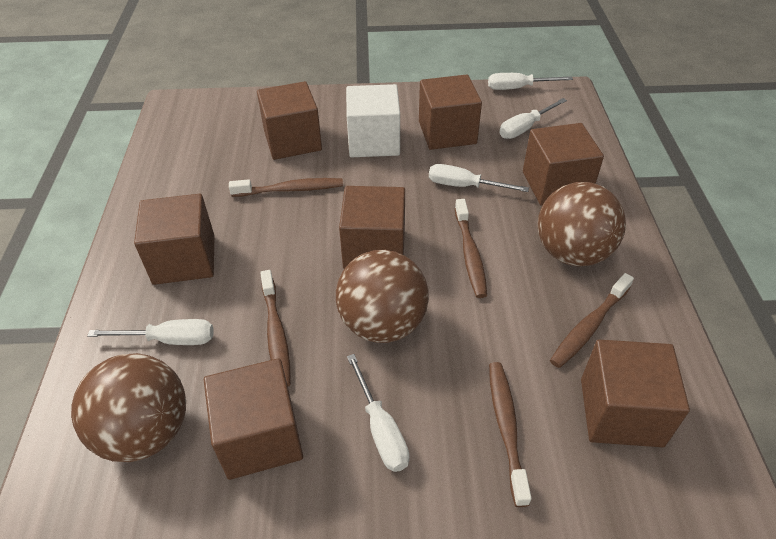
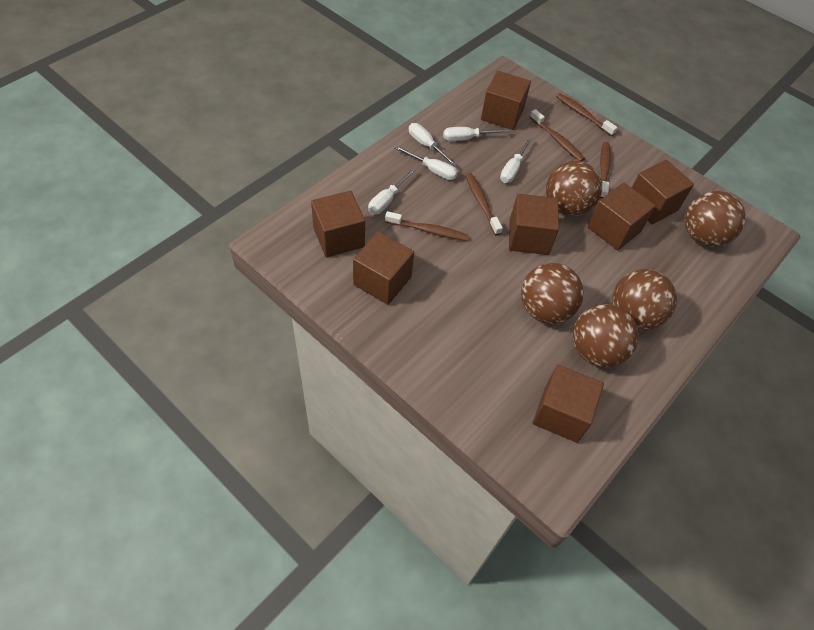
brown ball: 3 -> 5
white cube: 1 -> 0

